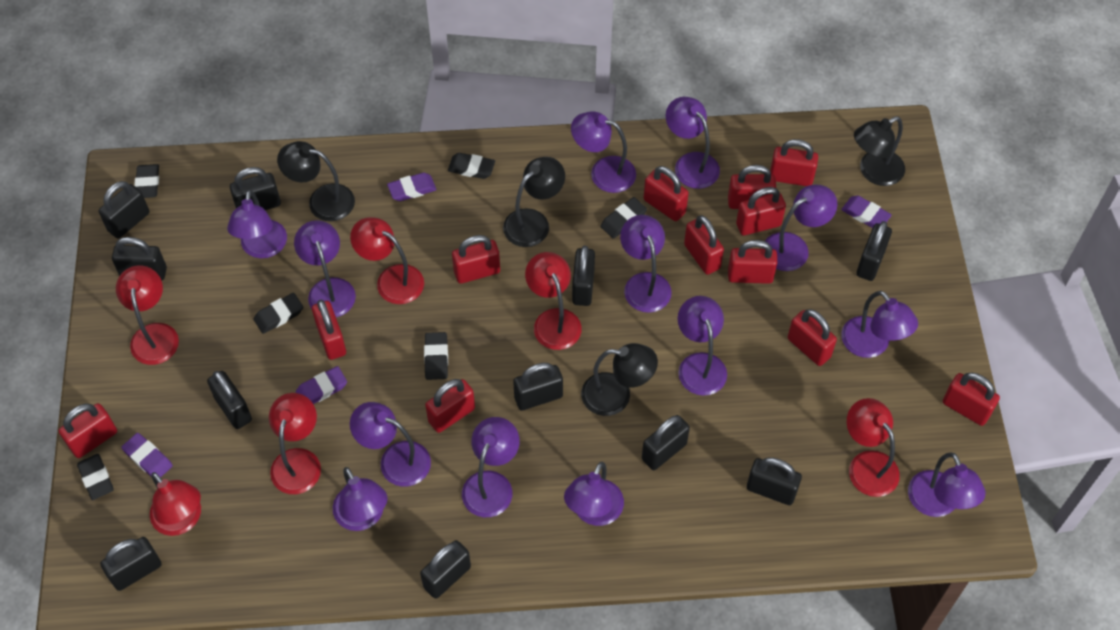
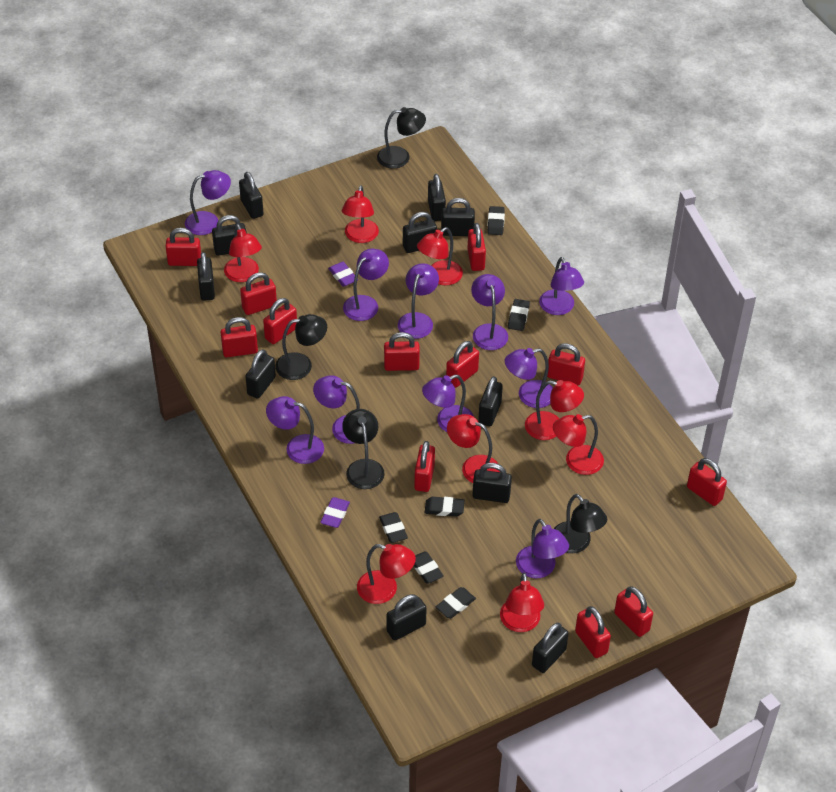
purple eraser: 4 -> 2
purple lamp: 13 -> 10
red lamp: 6 -> 8

